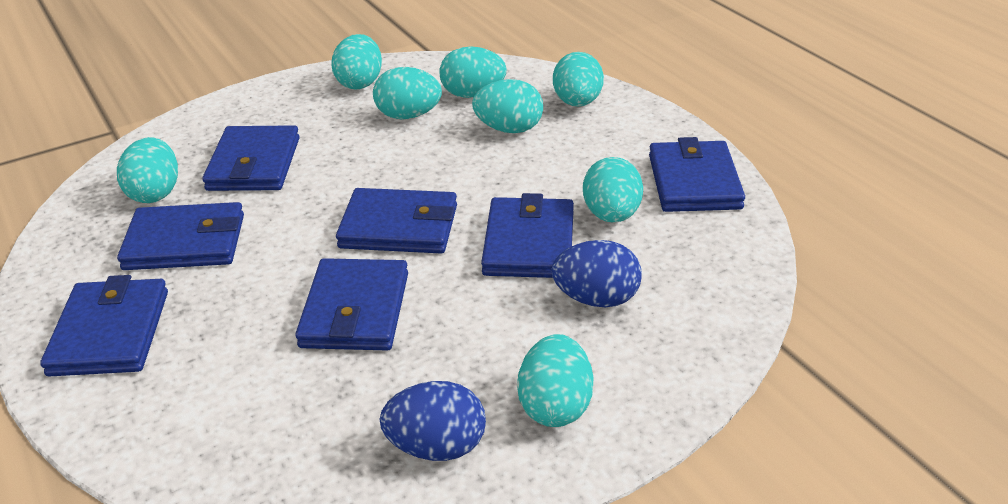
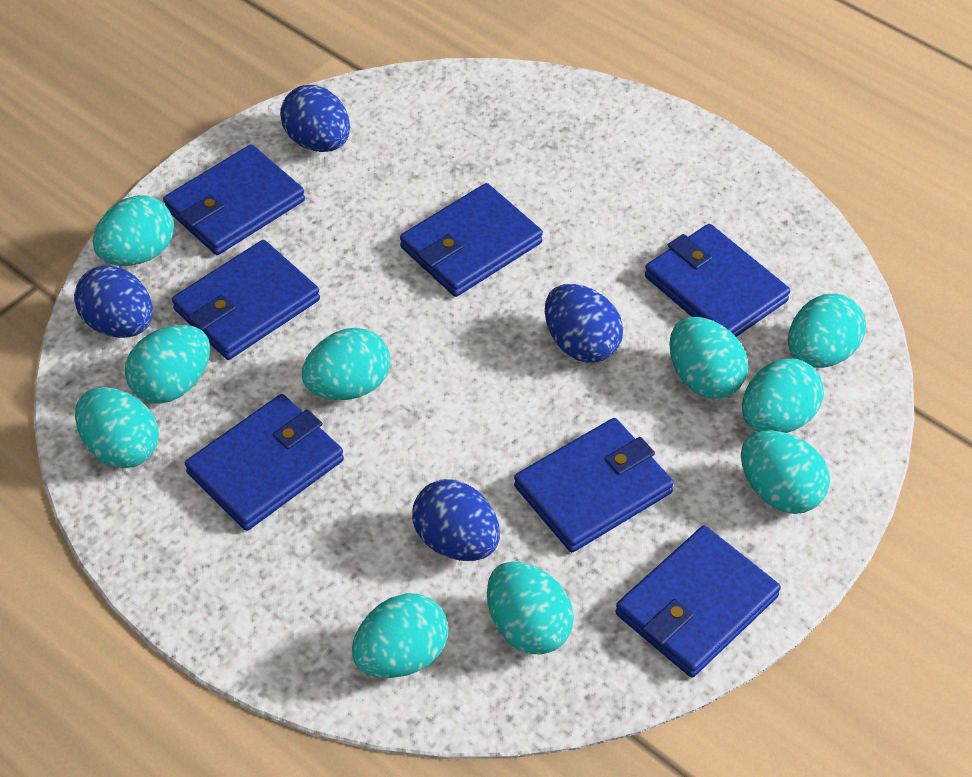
blue egg: 2 -> 4
turquoise egg: 8 -> 10

